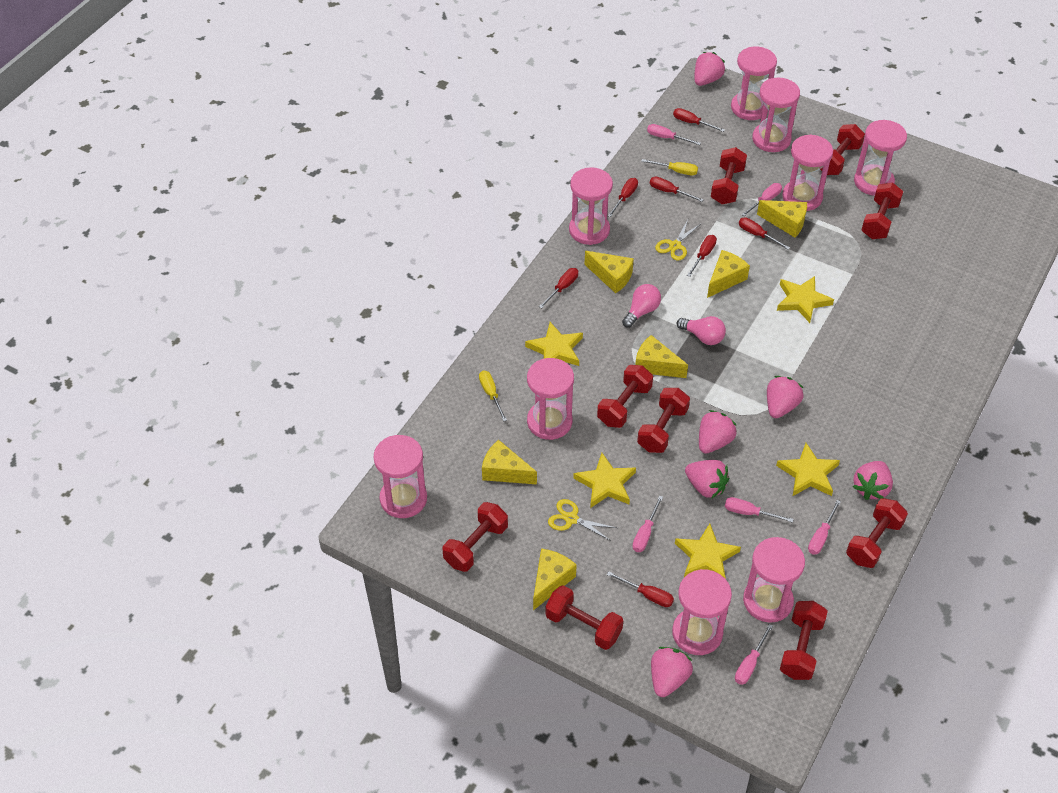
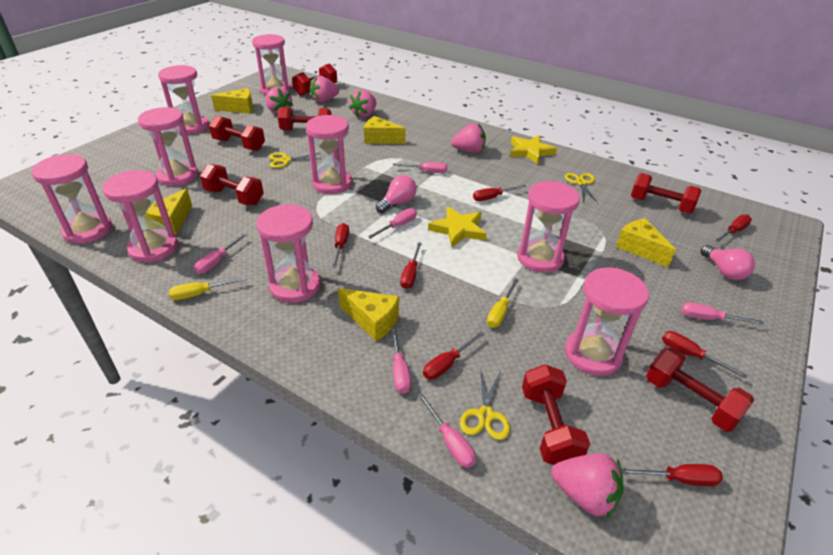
pink strawberry: 6 -> 5
red dumbbell: 9 -> 7
yellow cheese: 6 -> 5
yellow scissors: 2 -> 3
yellow star: 5 -> 2

